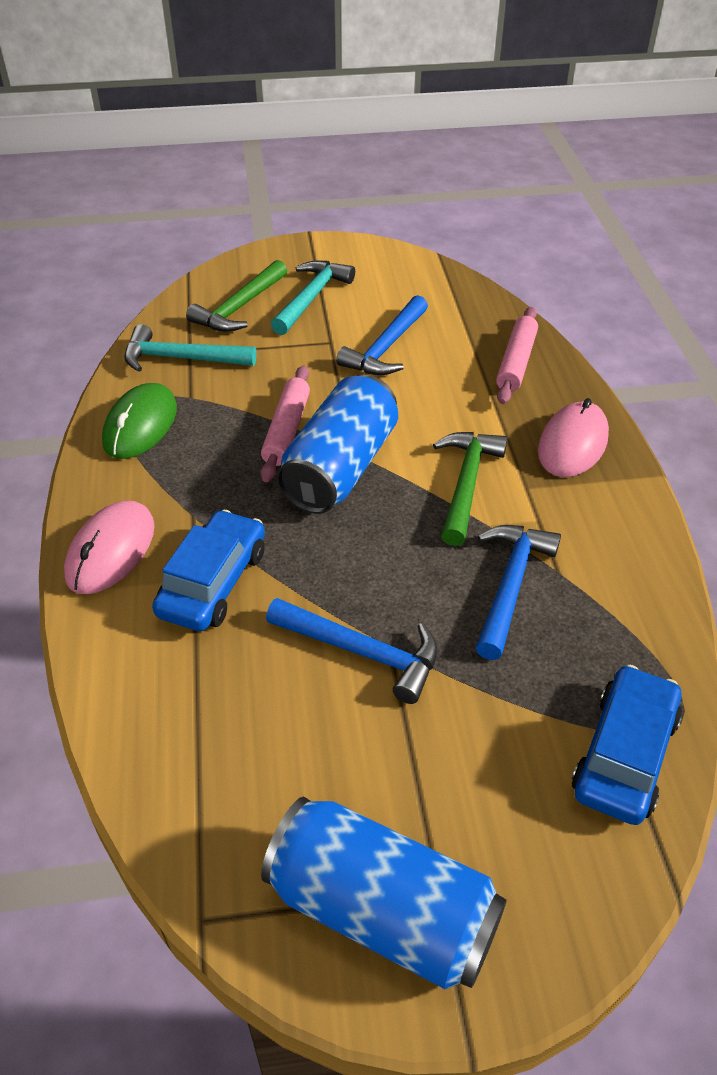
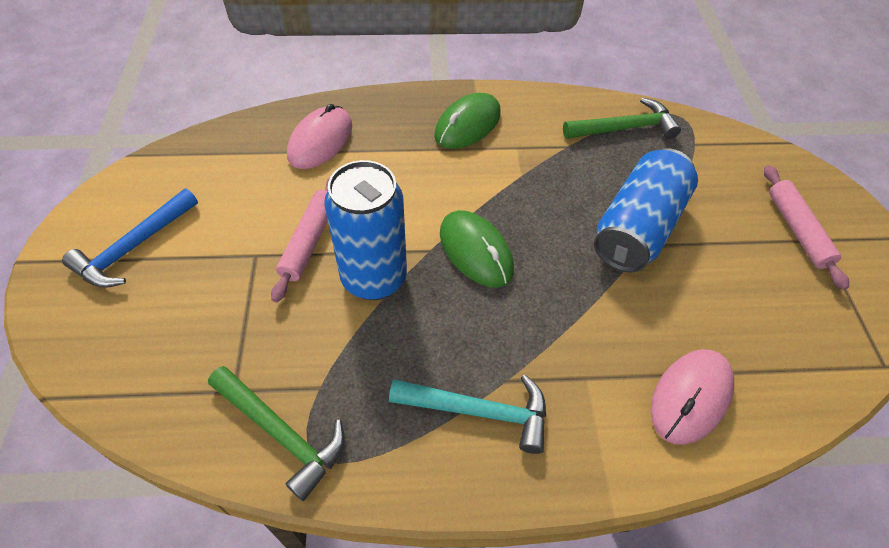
blue car: 2 -> 0
blue hammer: 3 -> 1
green mouse: 1 -> 2
turquoise hammer: 2 -> 1

